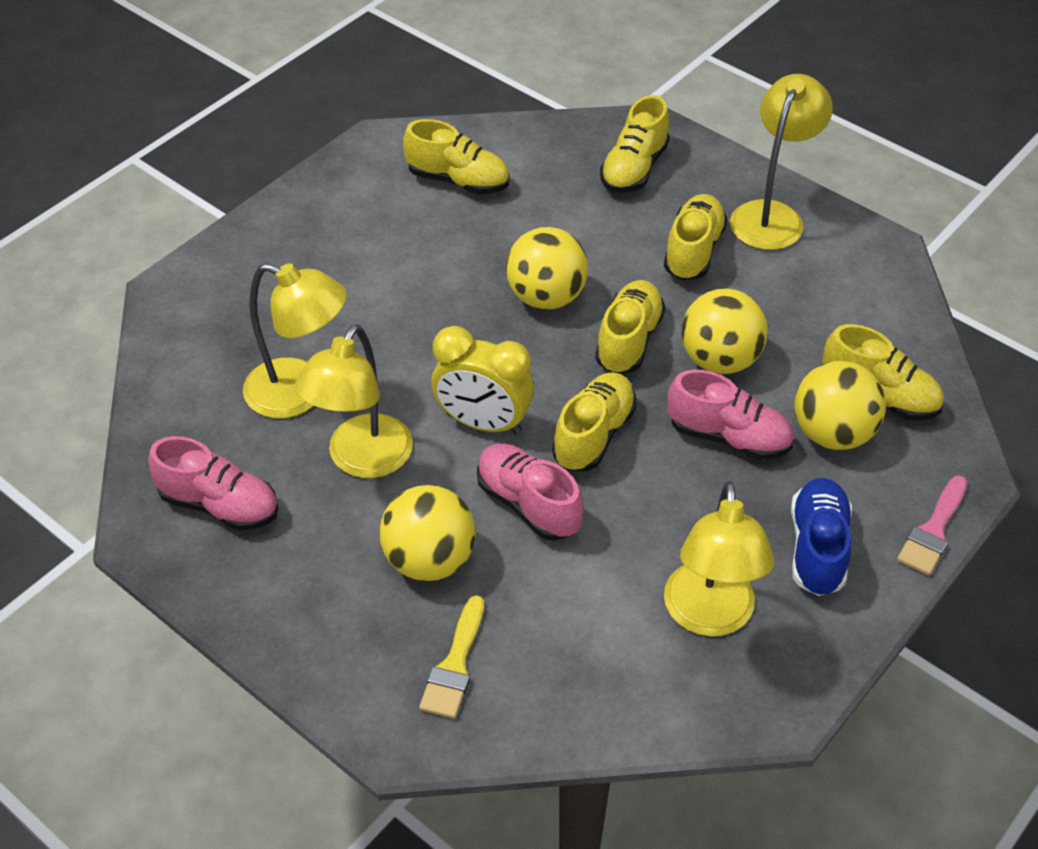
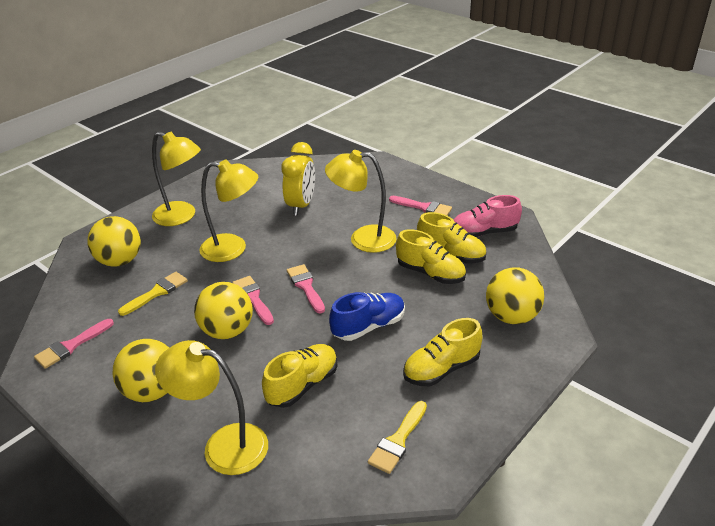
pink brush: 1 -> 4
pink shoe: 3 -> 1
yellow brush: 1 -> 2
yellow shoe: 6 -> 4

